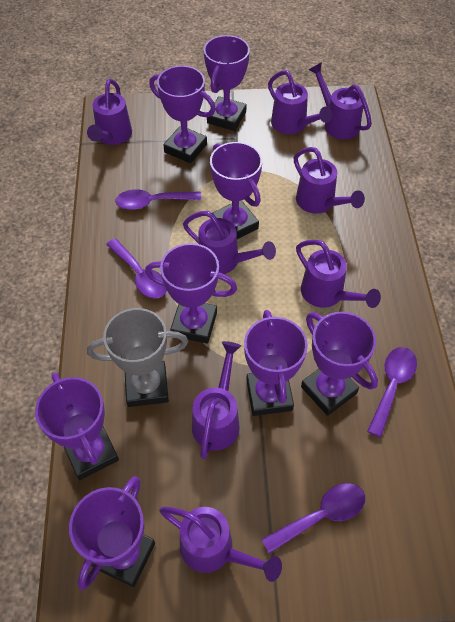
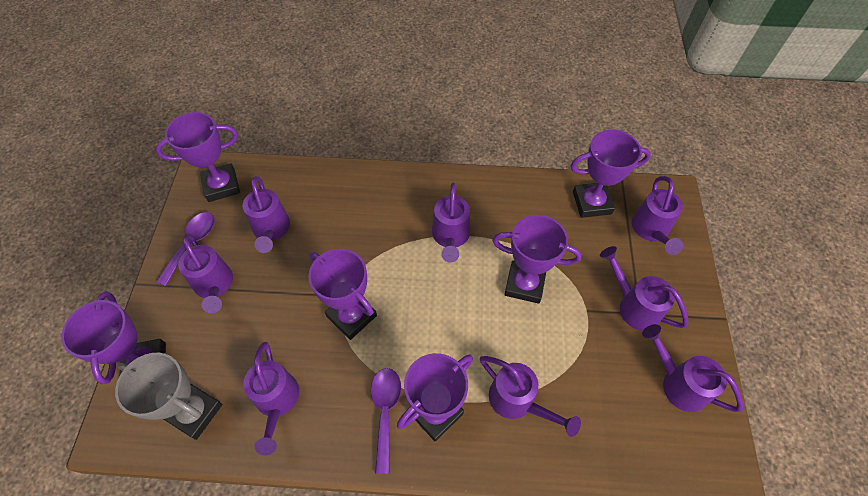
purple spoon: 4 -> 2
purple trophy: 8 -> 6

